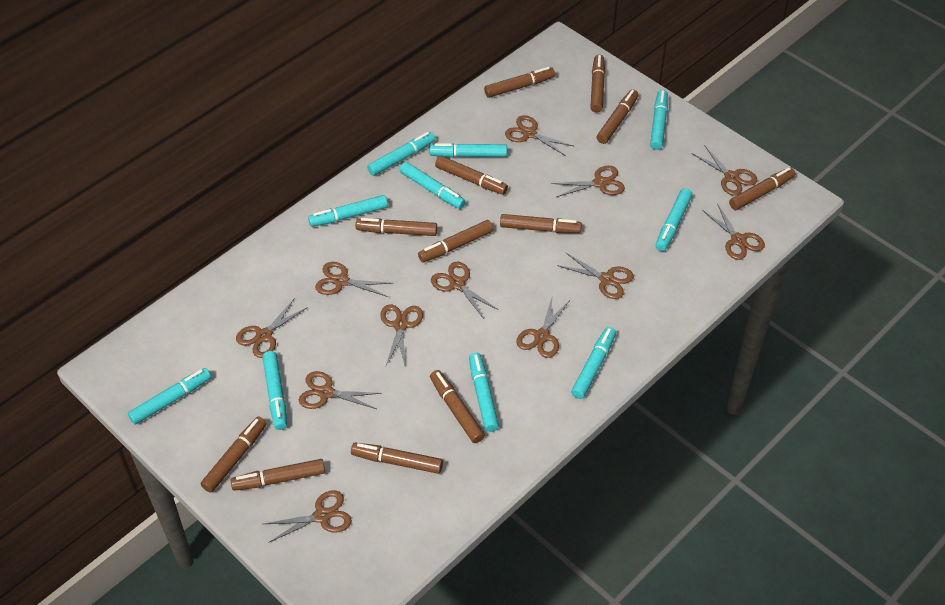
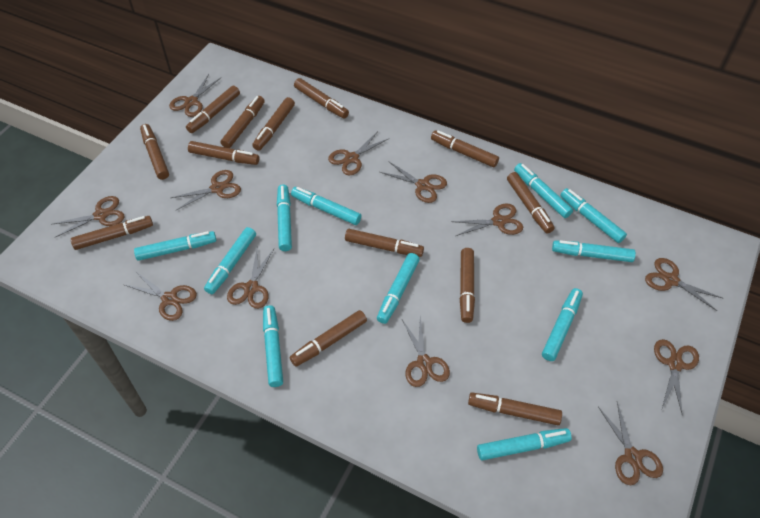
brown marker: 12 -> 13
turquoise marker: 10 -> 11

